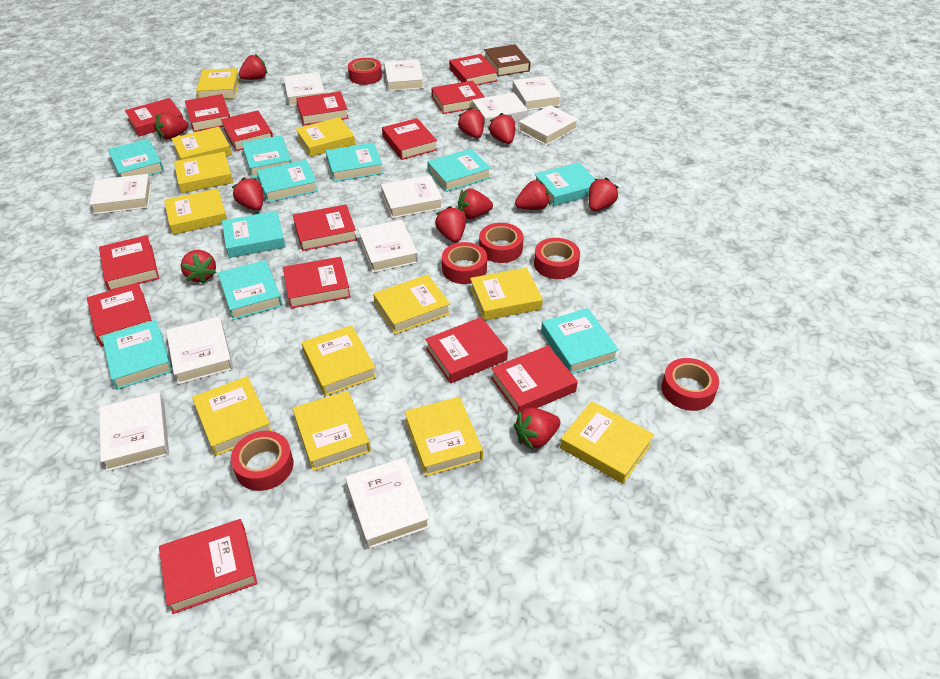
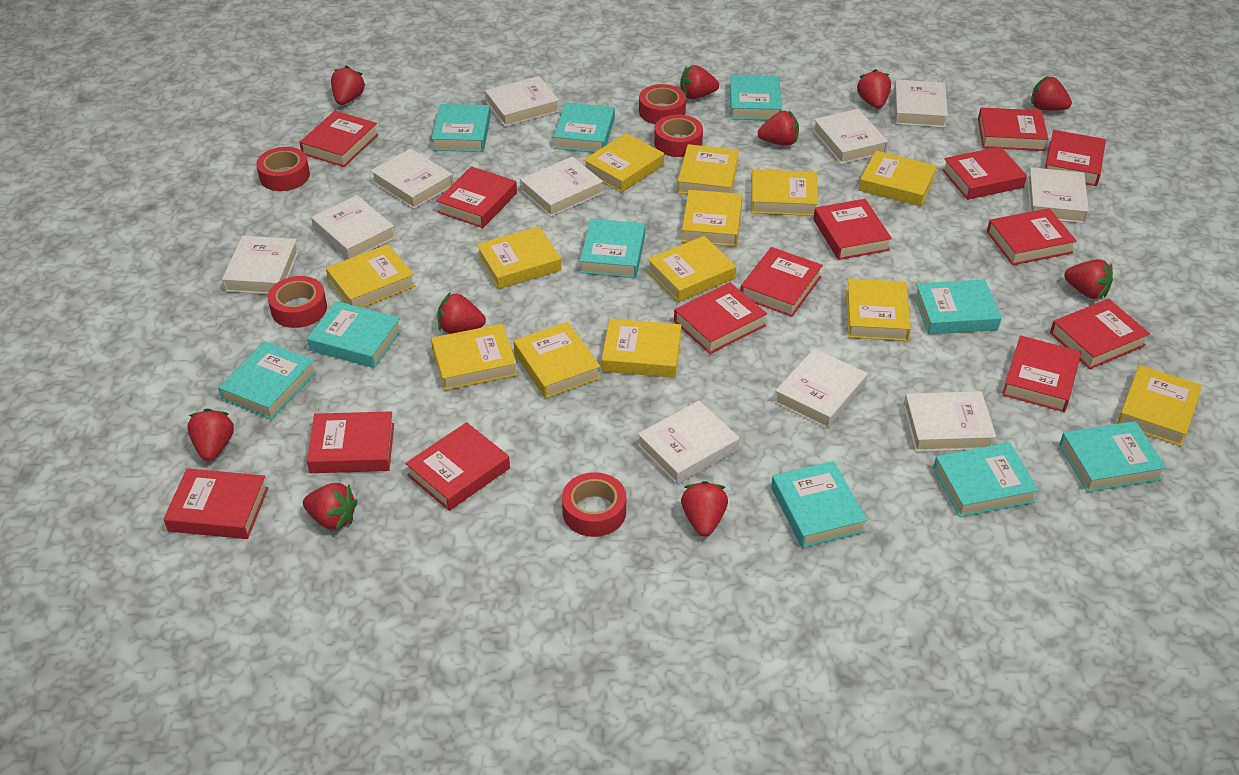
brown book: 1 -> 0
red strawberry: 11 -> 10
red tape: 6 -> 5
yellow book: 12 -> 13

